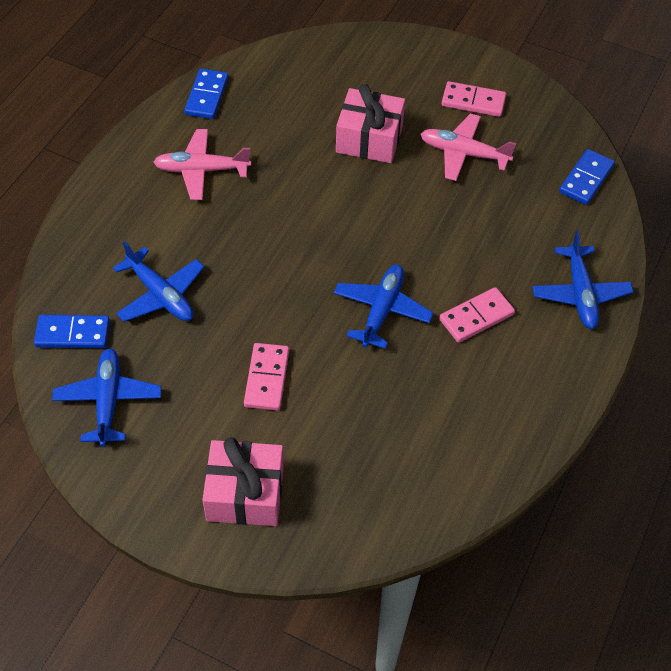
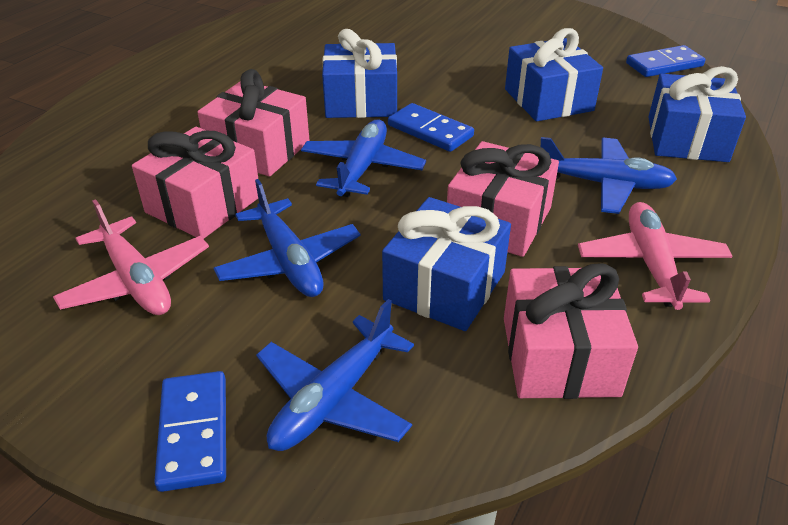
blue gift: 0 -> 4
pink domino: 3 -> 0
pink gift: 2 -> 4

